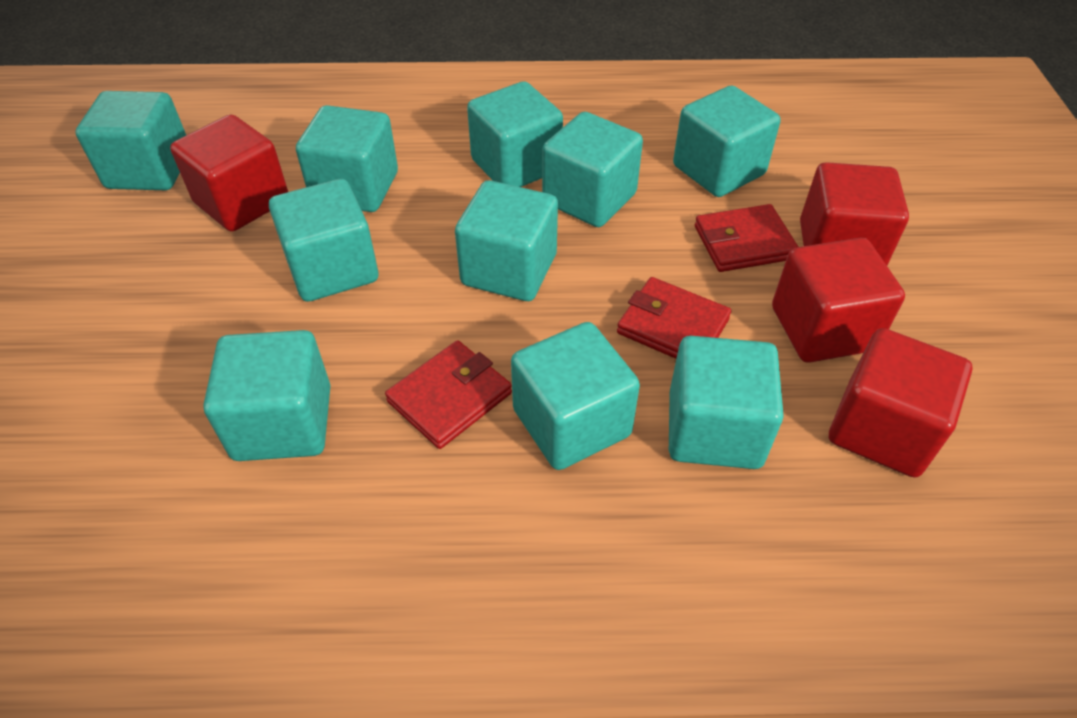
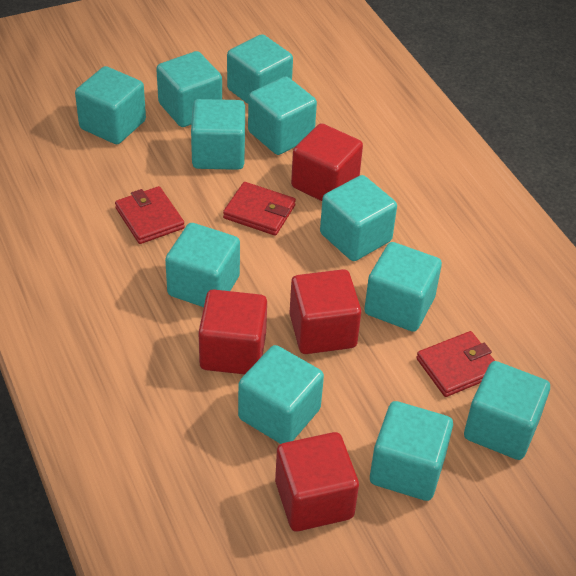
turquoise cube: 10 -> 11

